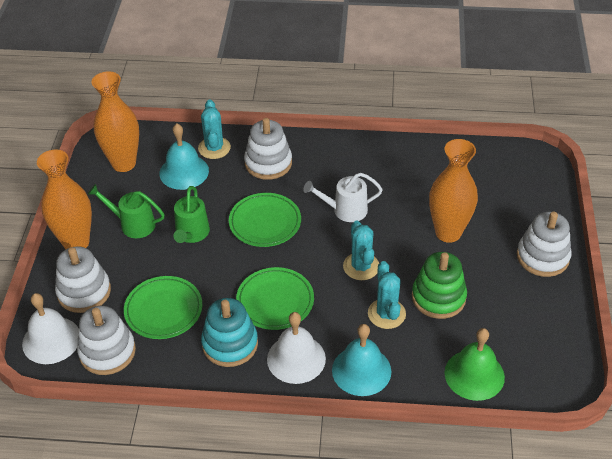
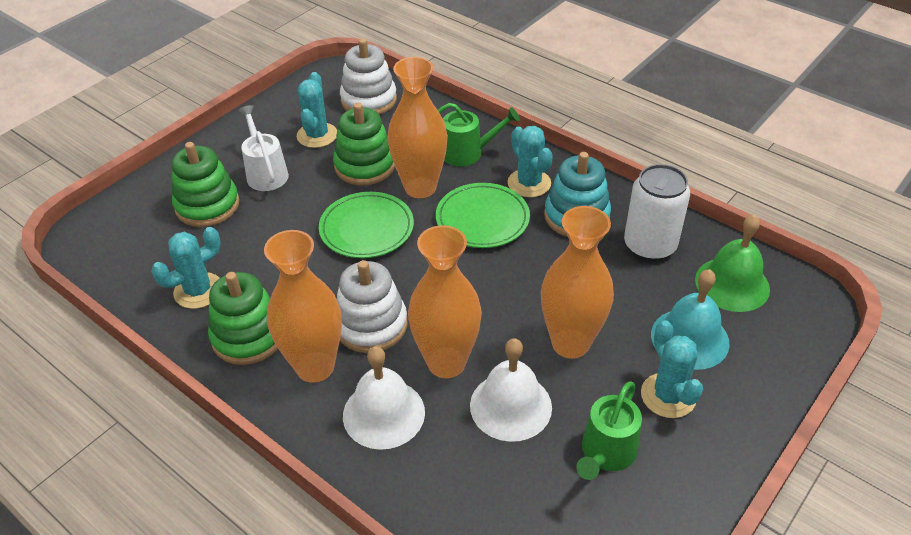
green plate: 3 -> 2
green stacking toy: 1 -> 3
orange vase: 3 -> 4
turquoise bell: 2 -> 1
turquoise cactus: 3 -> 4
white can: 0 -> 1
white stacking toy: 4 -> 2

